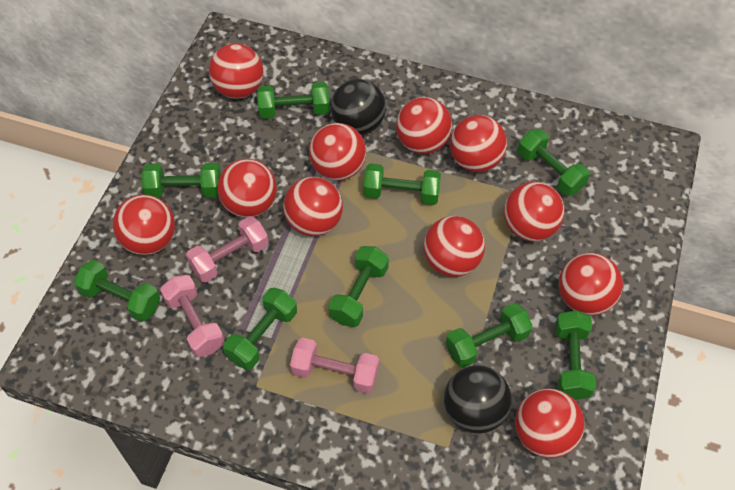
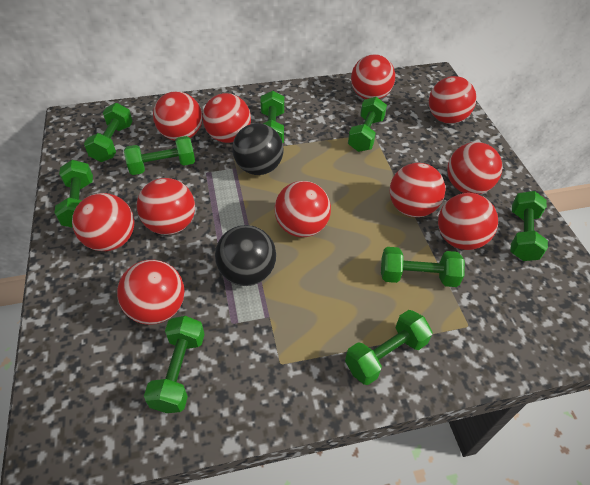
pink dumbbell: 3 -> 0

